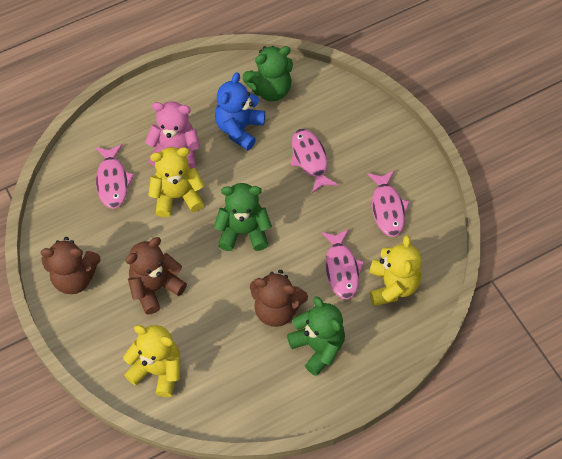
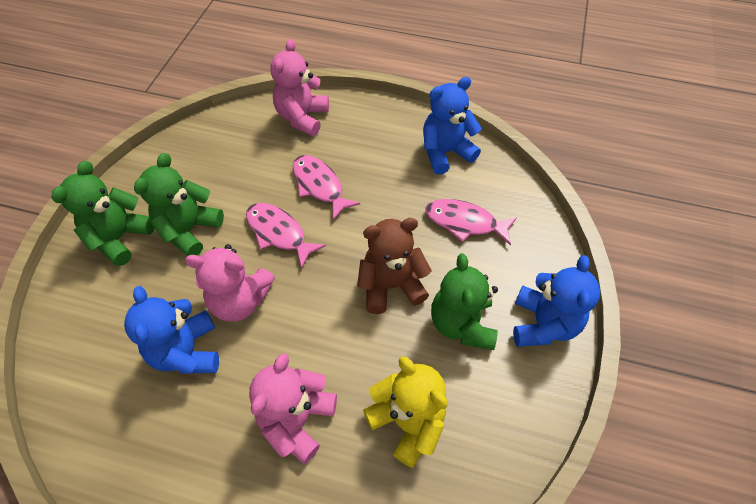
blue teddy bear: 1 -> 3
brown teddy bear: 3 -> 1
pink fish: 4 -> 3
pink teddy bear: 1 -> 3
yellow teddy bear: 3 -> 1

